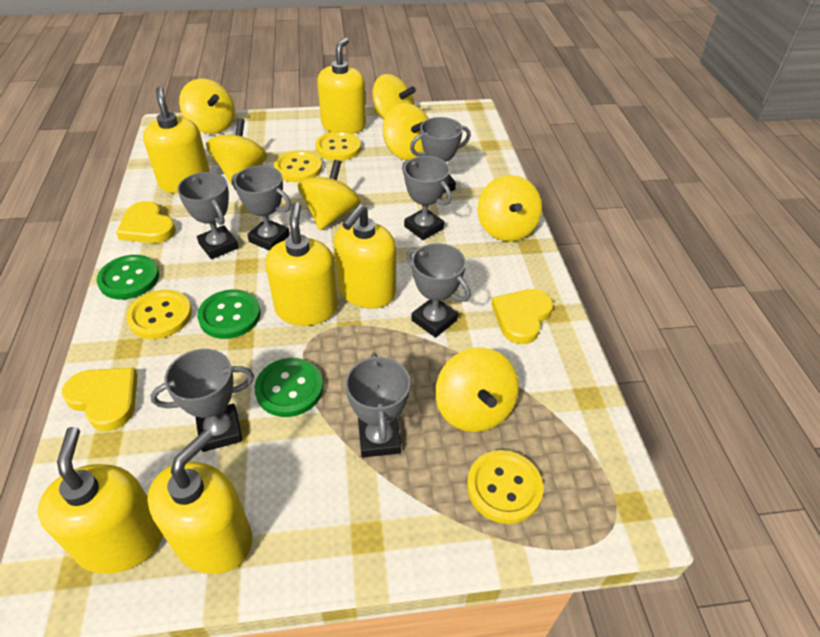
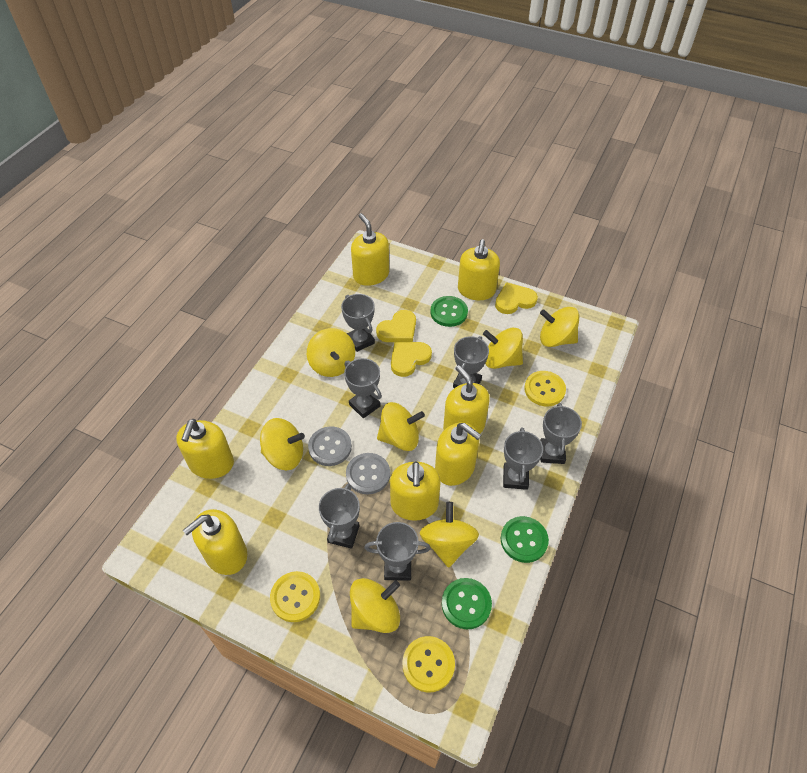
grey button: 0 -> 2
yellow button: 4 -> 3
yellow soap dispenser: 6 -> 7

